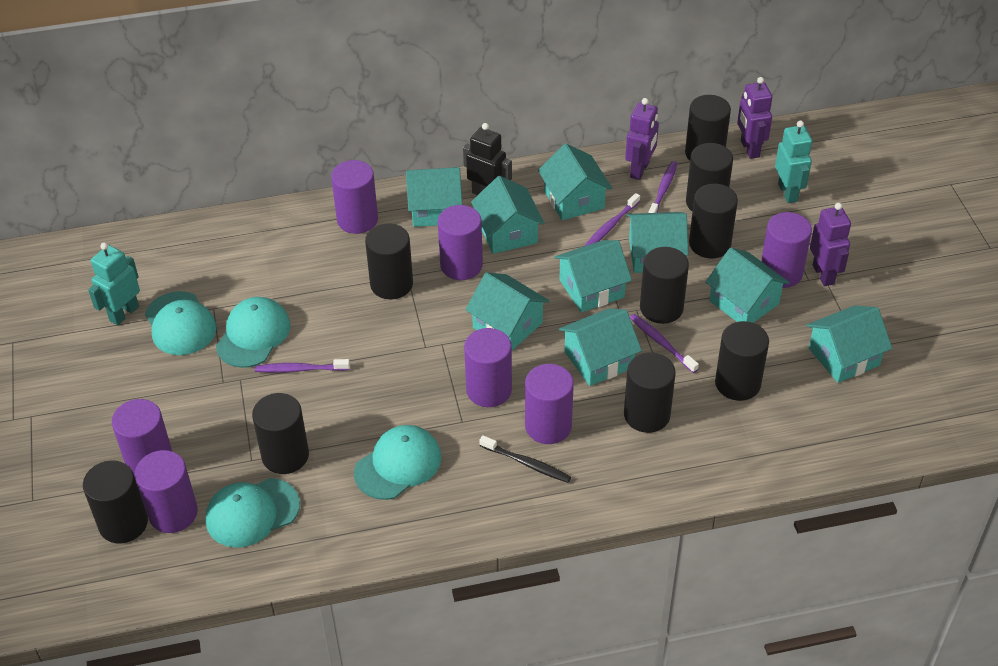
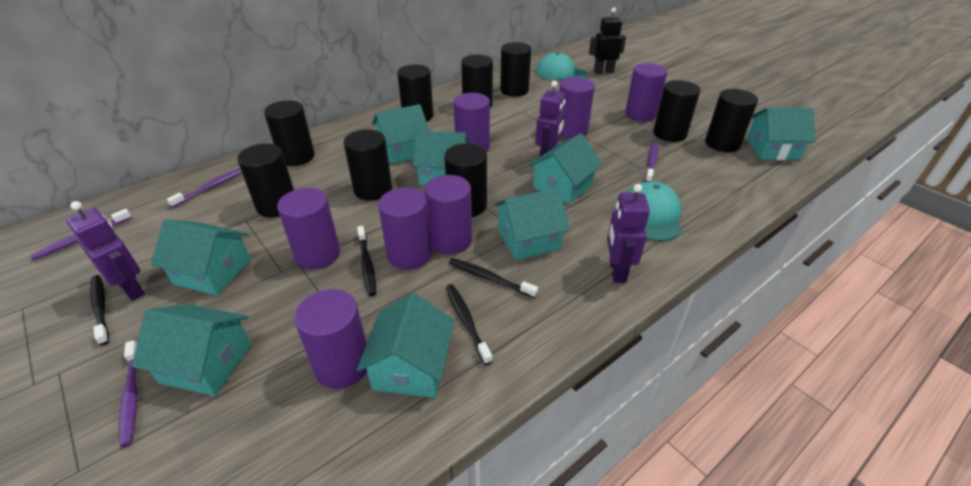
black toothbrush: 1 -> 4
turquoise cap: 4 -> 2
turquoise house: 9 -> 8
turquoise robot: 2 -> 0

